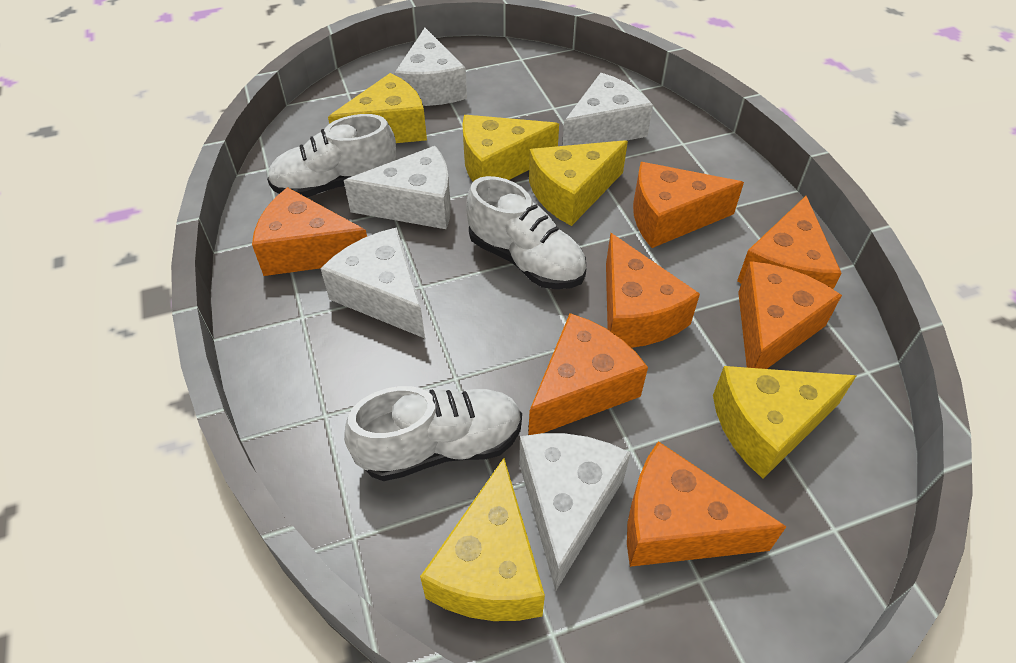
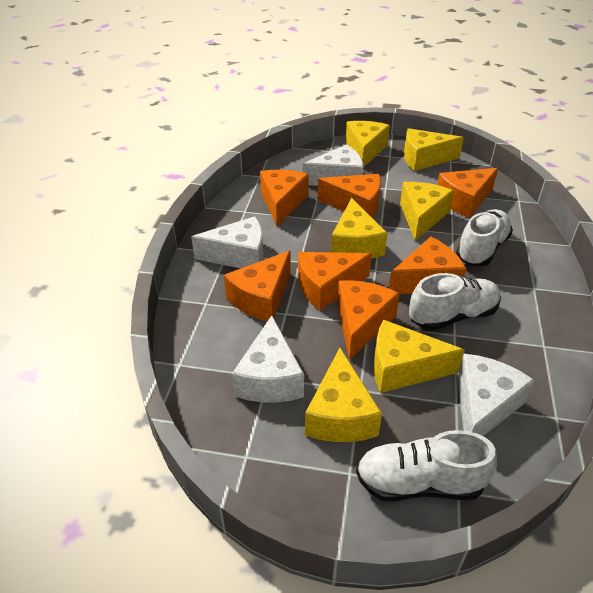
white cheese: 5 -> 4
yellow cheese: 5 -> 6

